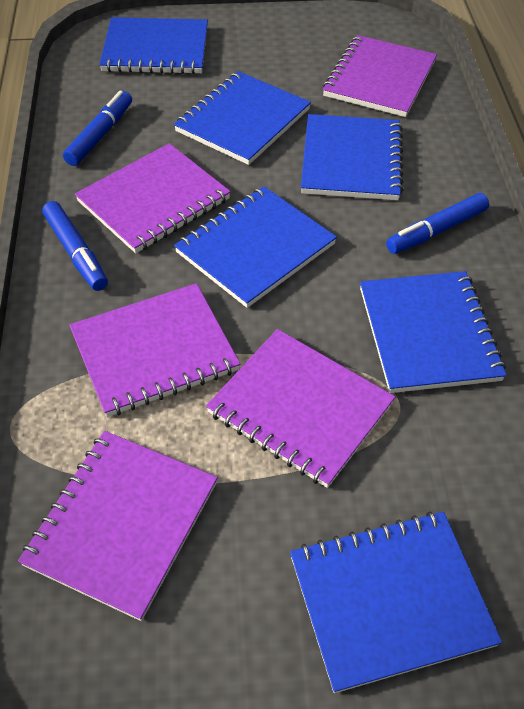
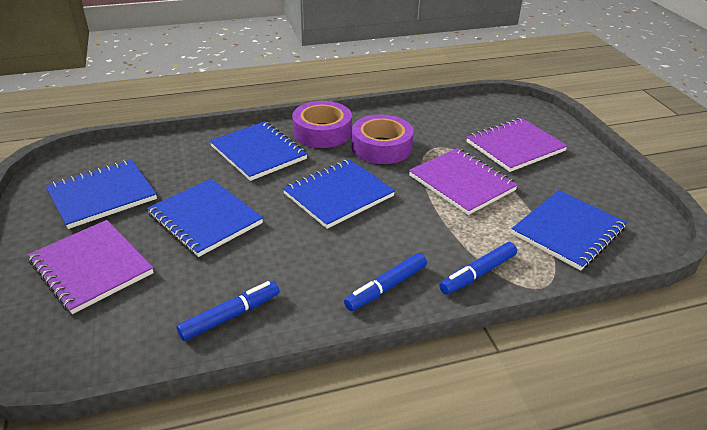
blue notebook: 6 -> 5
purple notebook: 5 -> 3
purple tape: 0 -> 2

